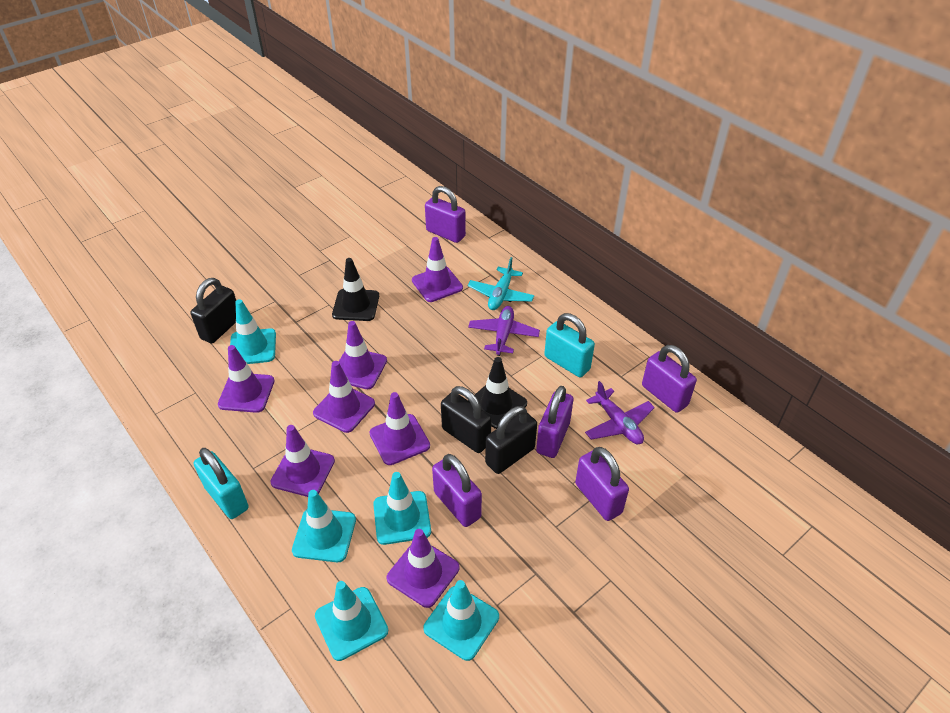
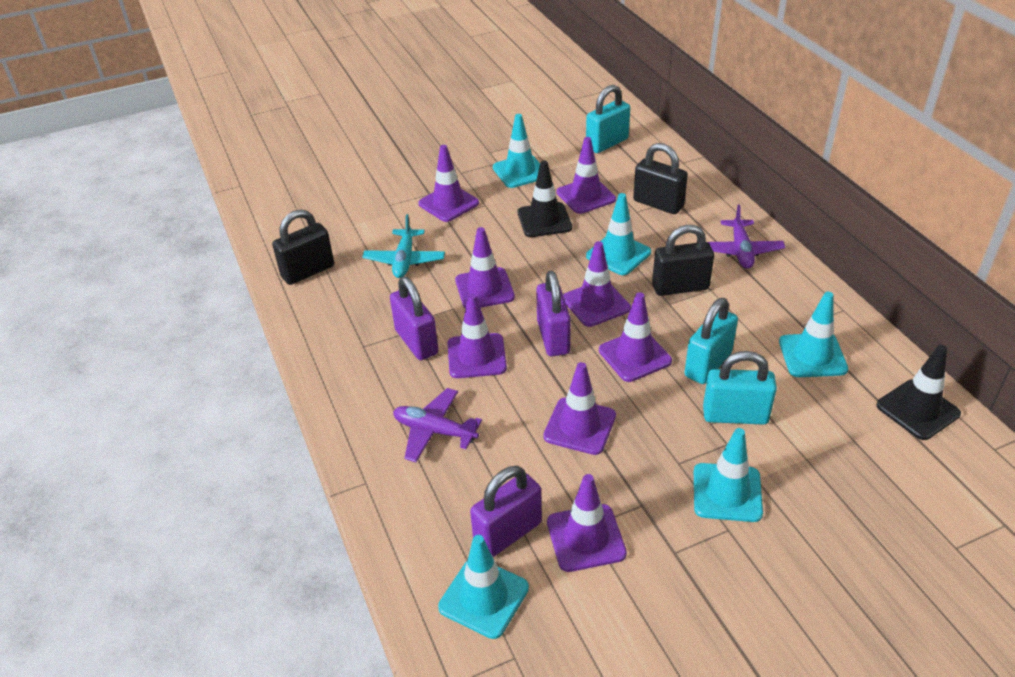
purple padlock: 5 -> 3
purple traffic cone: 7 -> 8
turquoise padlock: 2 -> 3

